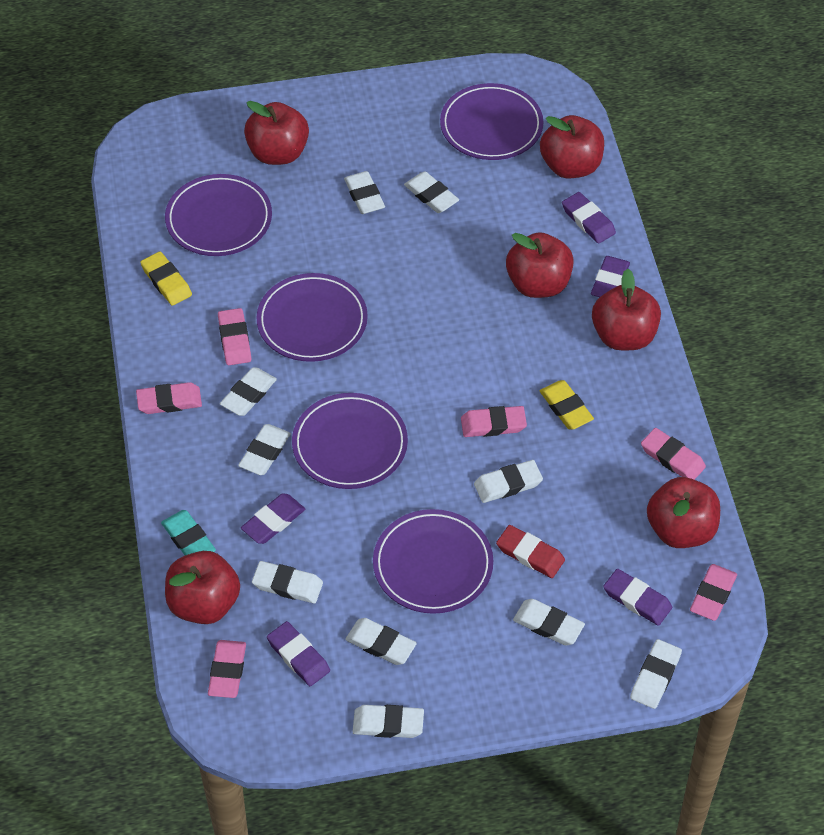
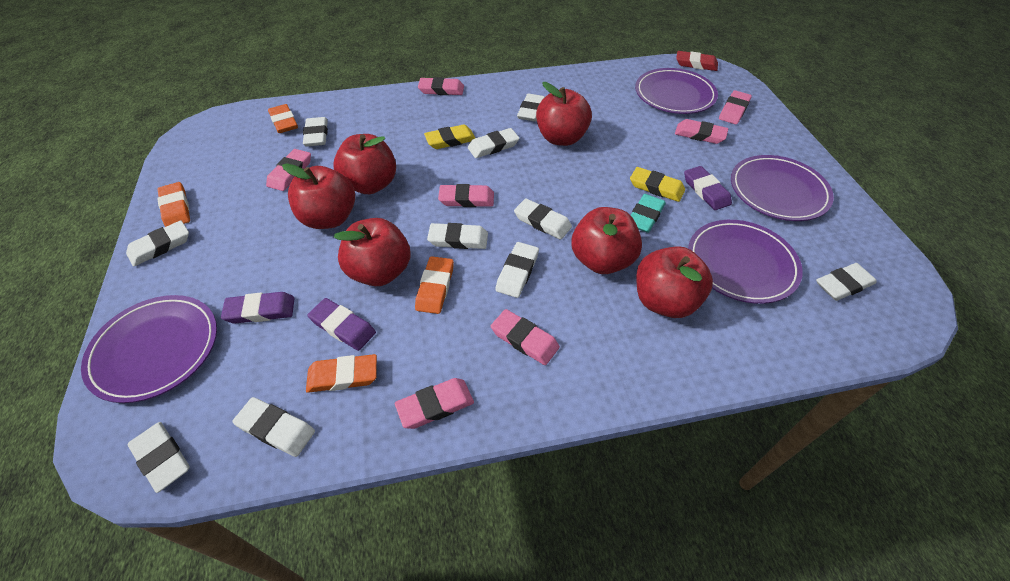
orange eraser: 0 -> 4
pink eraser: 6 -> 7
purple eraser: 5 -> 3
purple plate: 5 -> 4

